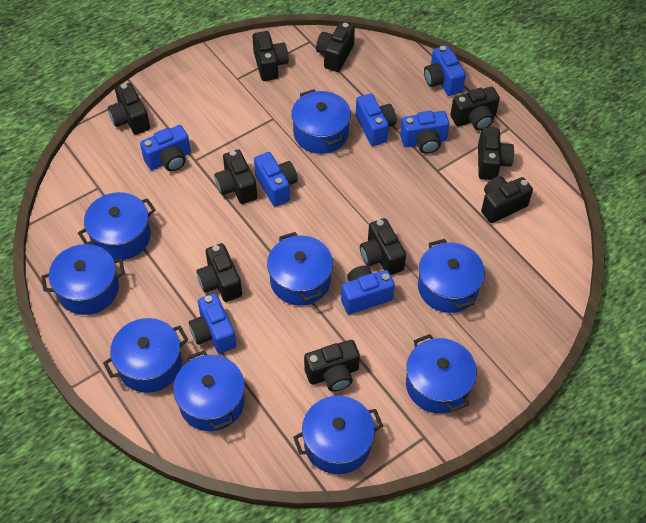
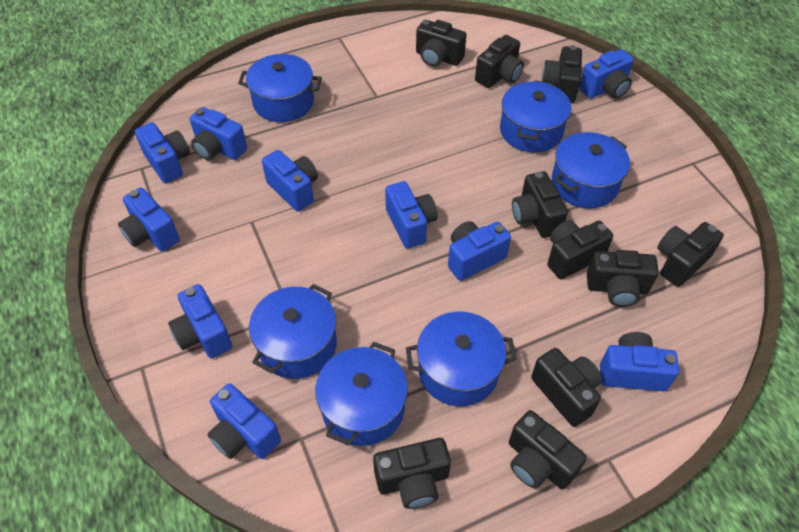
blue camera: 7 -> 10
blue pot: 9 -> 6

